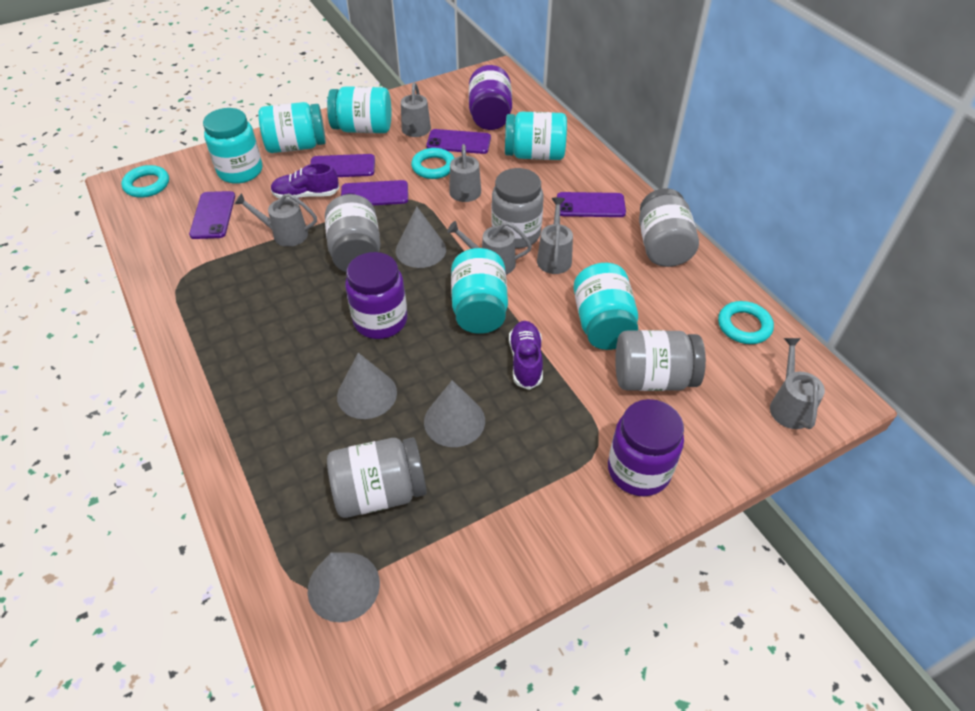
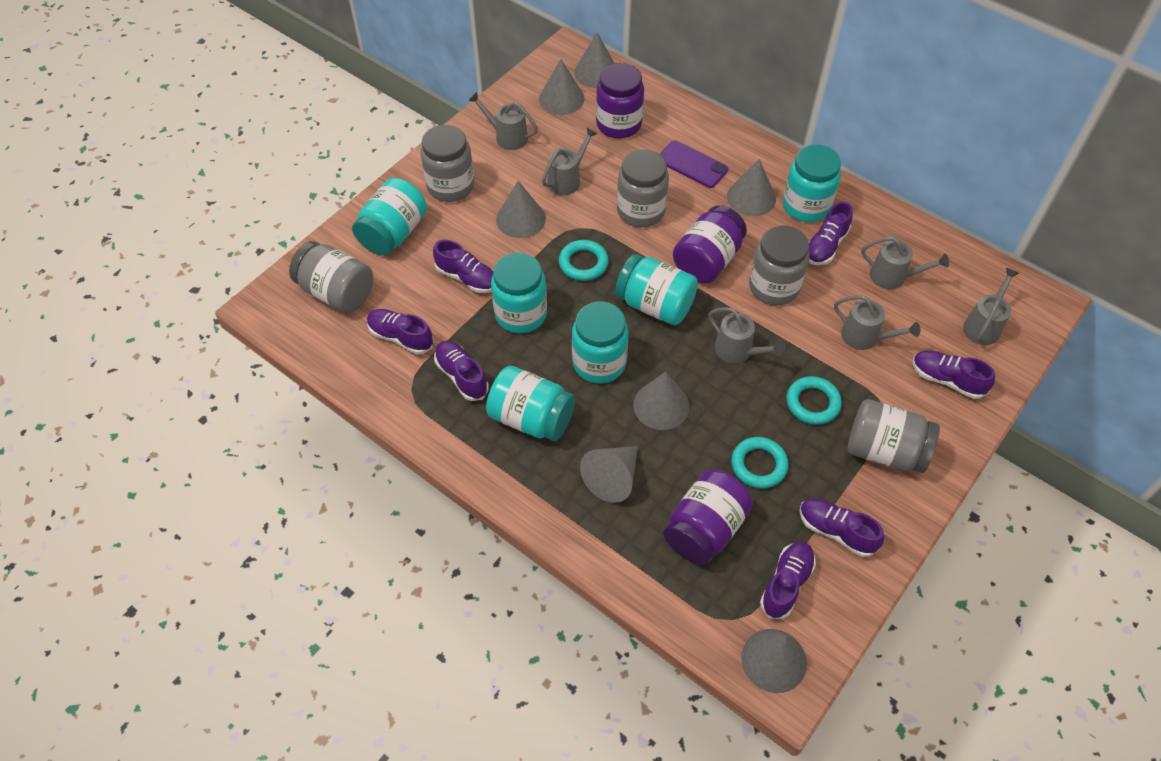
grey cone: 4 -> 7
purple phone: 5 -> 1
purple shoe: 2 -> 7

